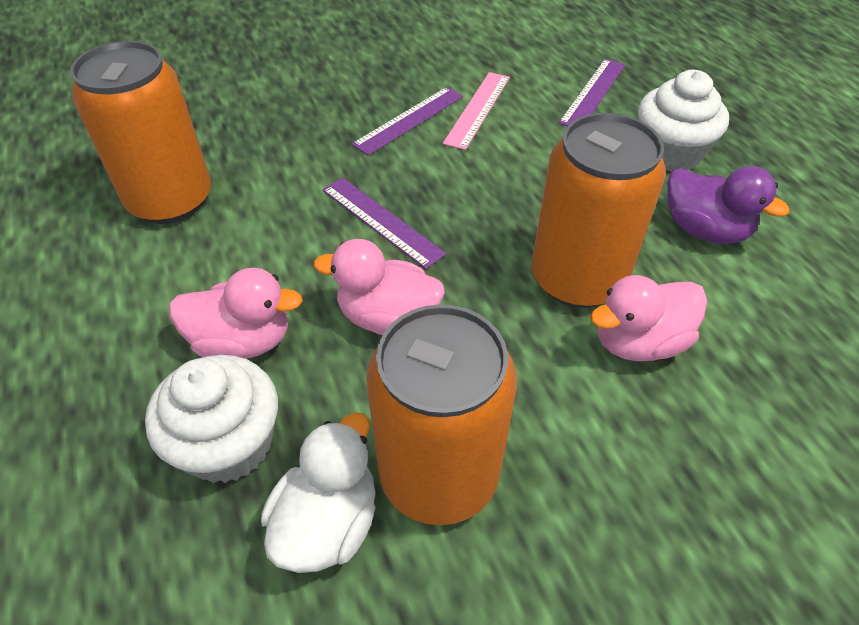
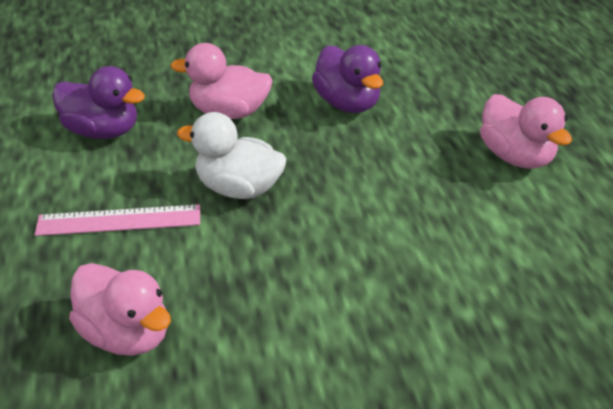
orange can: 3 -> 0
purple duck: 1 -> 2
purple ruler: 3 -> 0
white cupcake: 2 -> 0

